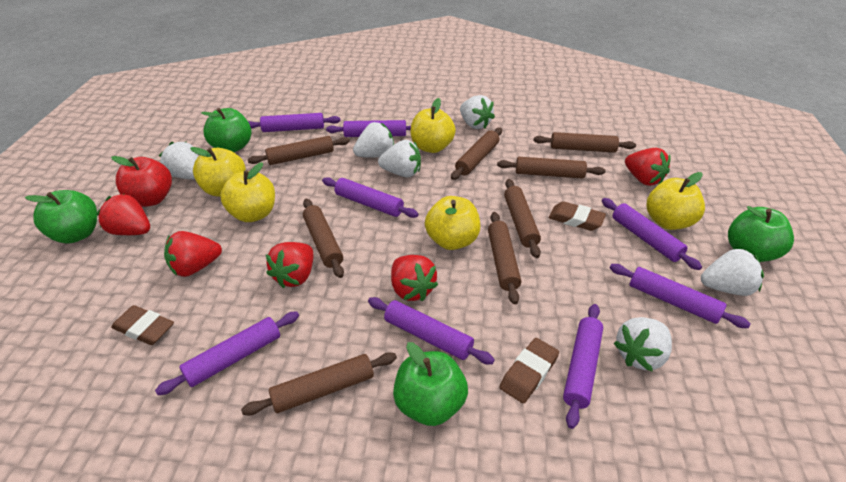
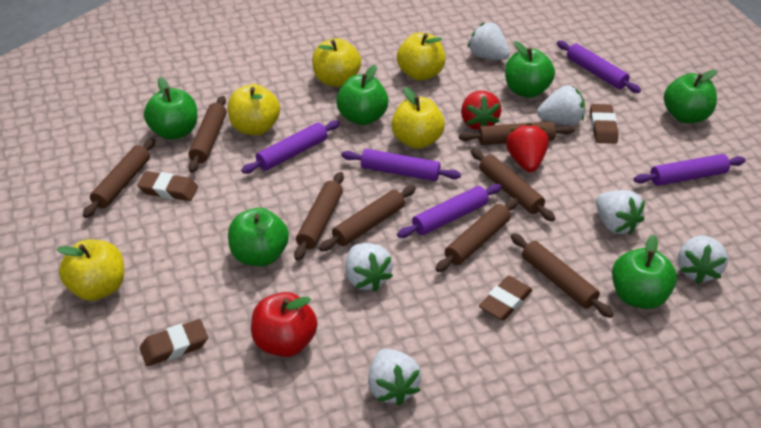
brown eraser: 3 -> 4
green apple: 4 -> 6
purple rolling pin: 8 -> 5
red strawberry: 5 -> 2

